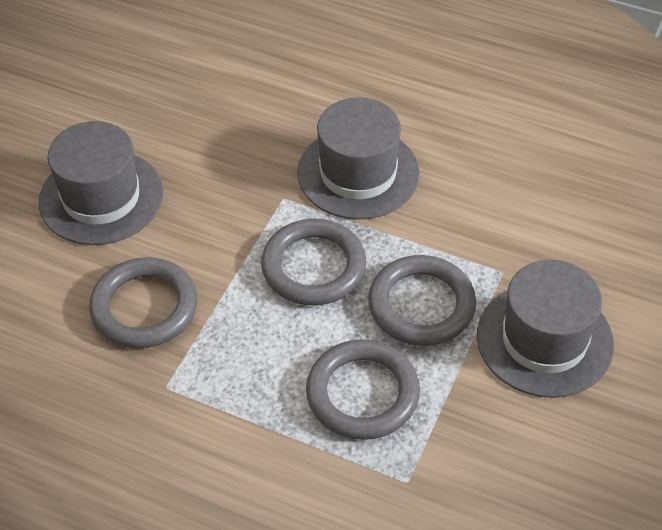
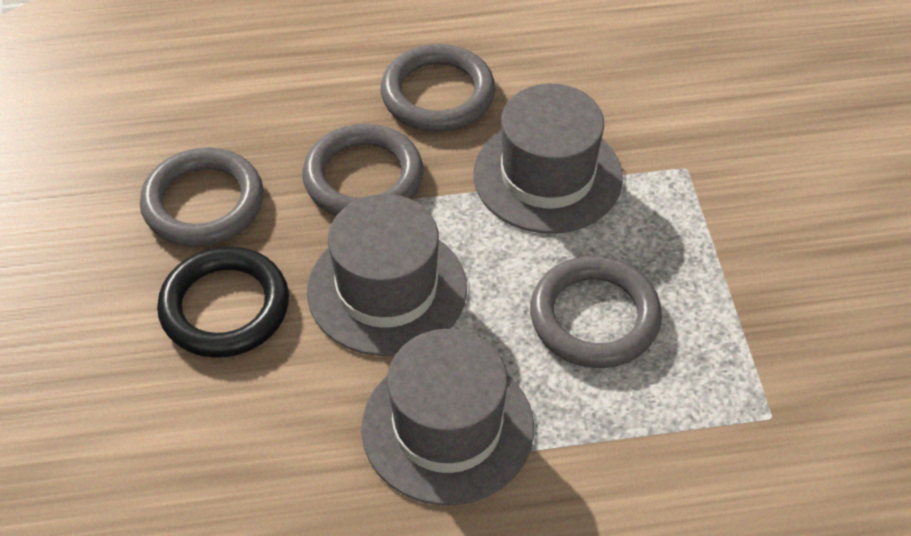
black ring: 0 -> 1

